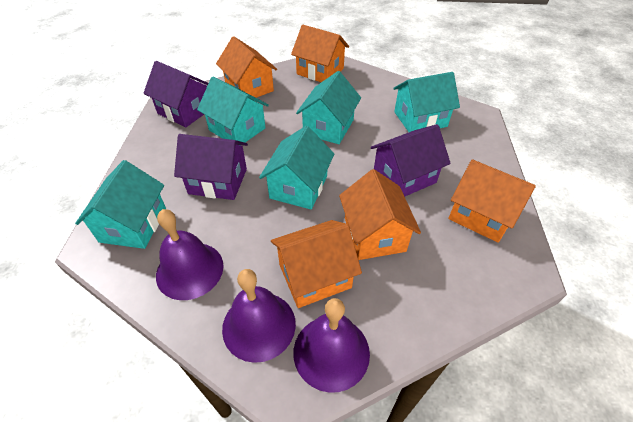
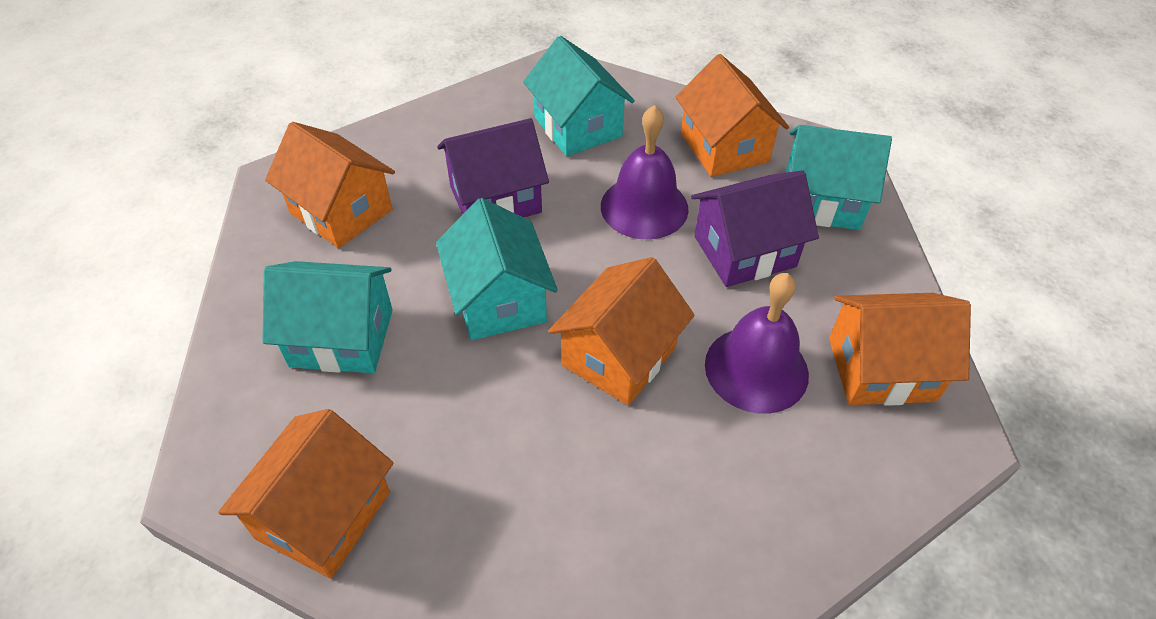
purple bell: 3 -> 2
purple house: 3 -> 2
turquoise house: 5 -> 4

